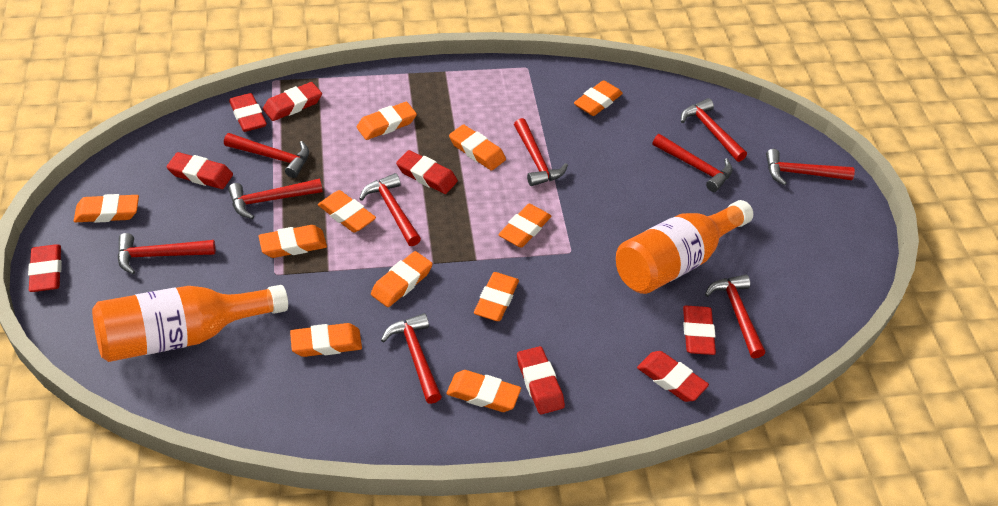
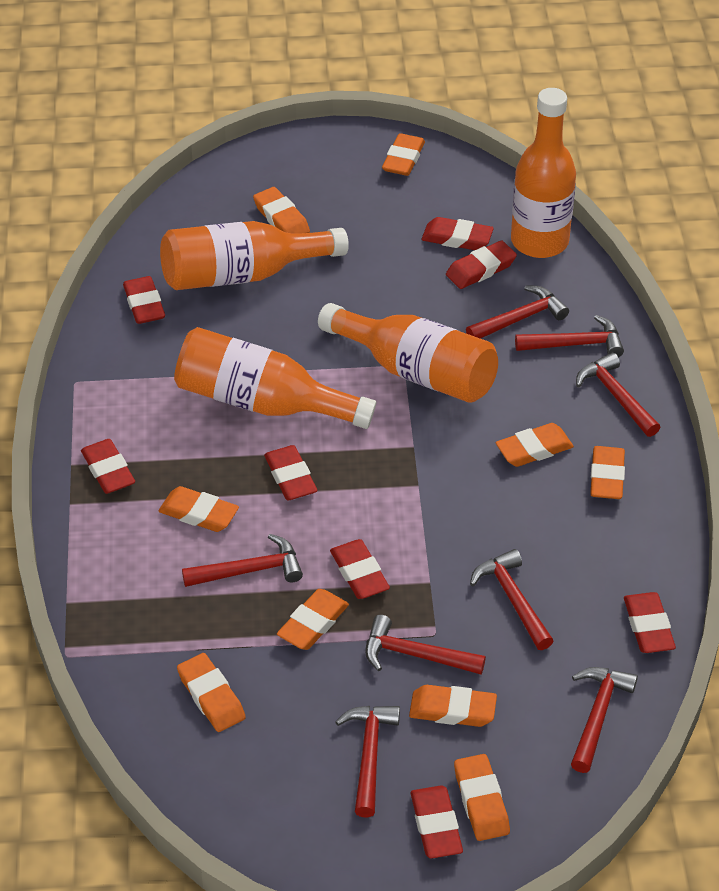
orange bottle: 2 -> 4
orange eraser: 11 -> 9
red hammer: 10 -> 8

